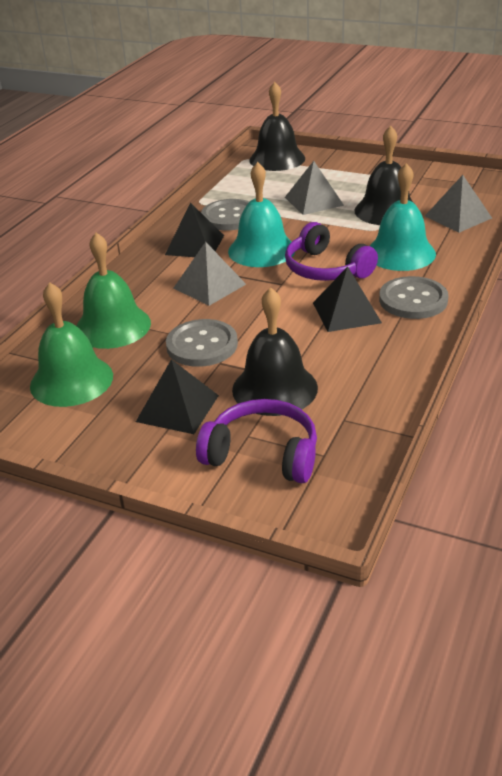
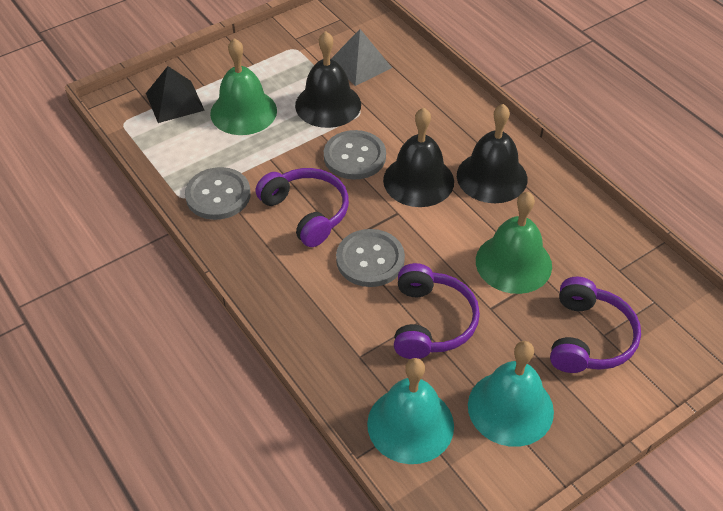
black pyramid: 3 -> 1
grey pyramid: 3 -> 1
purple headphones: 2 -> 3

